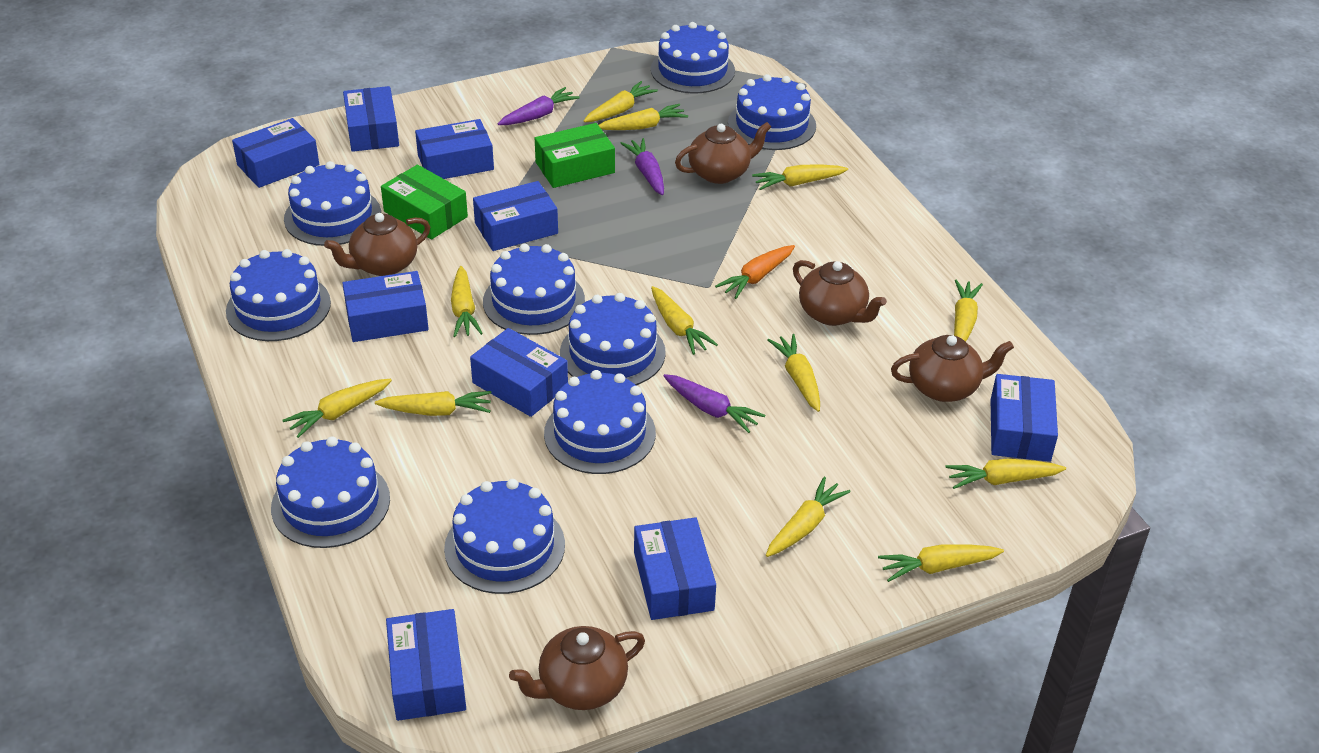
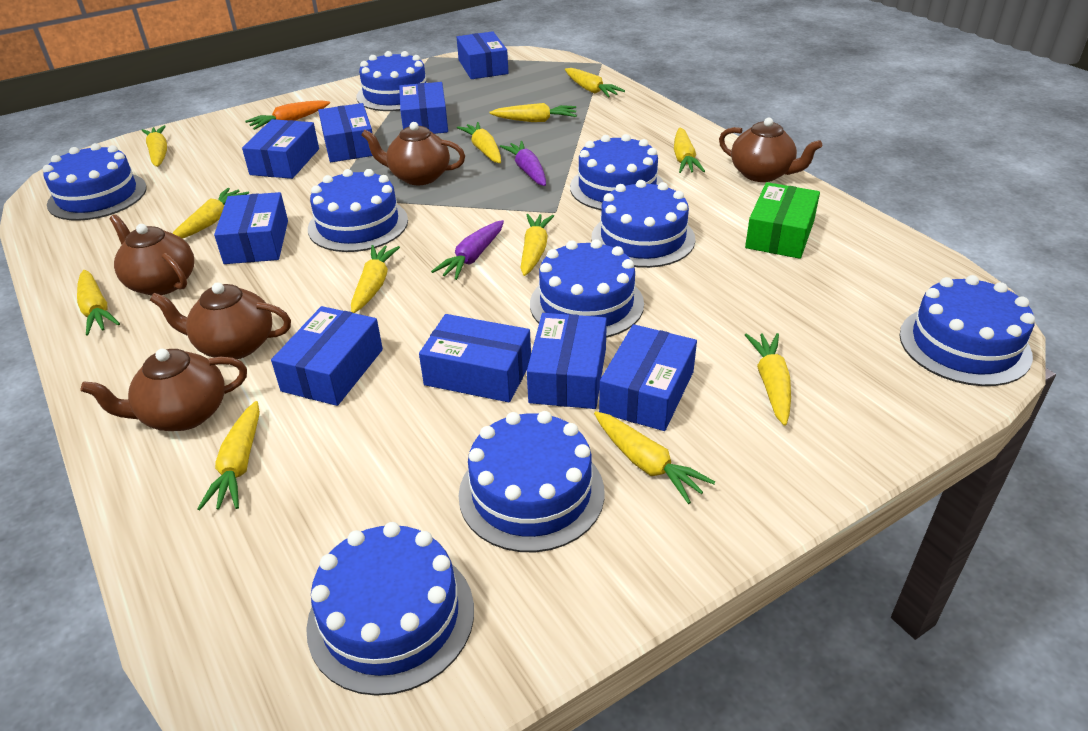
green box: 2 -> 1
purple carrot: 3 -> 2

